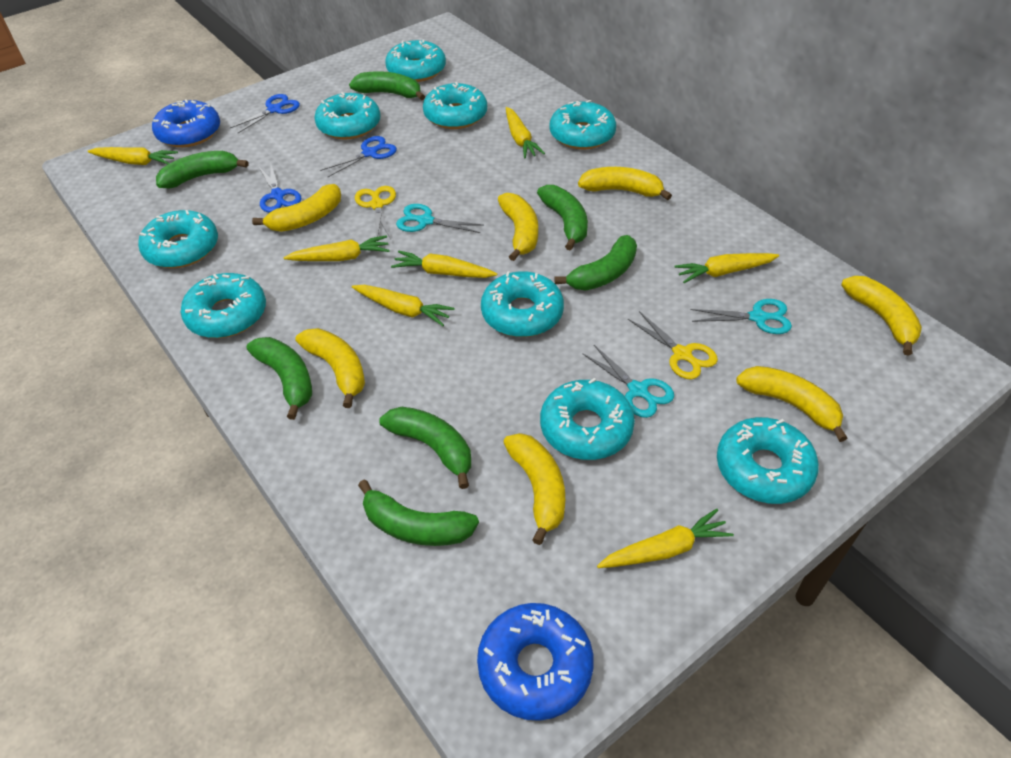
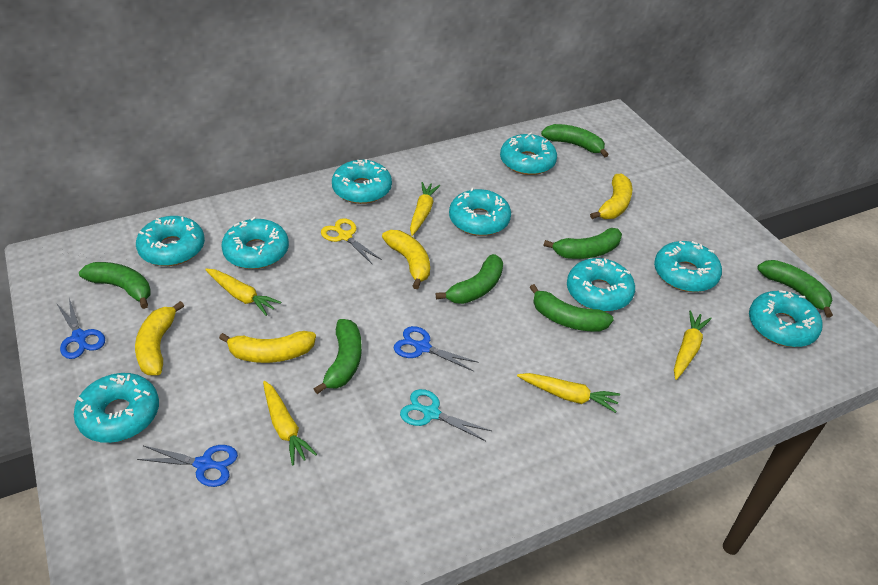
blue donut: 2 -> 0
turquoise scissors: 3 -> 1
yellow banana: 7 -> 4
yellow carrot: 7 -> 5
yellow scissors: 2 -> 1

